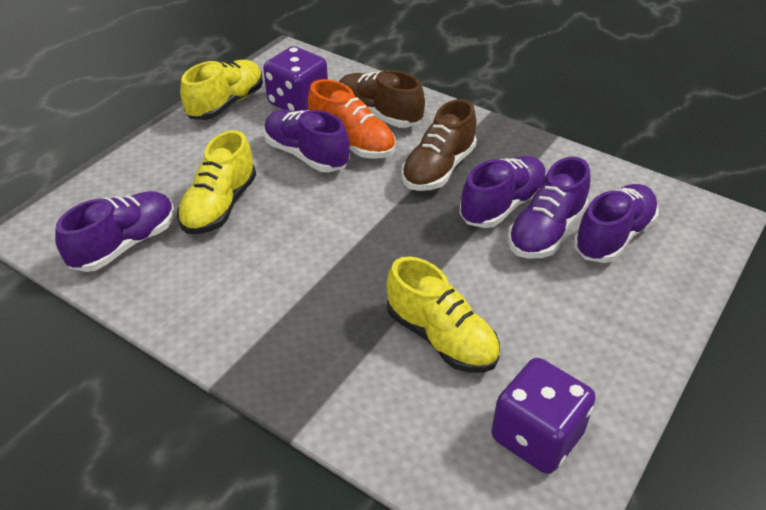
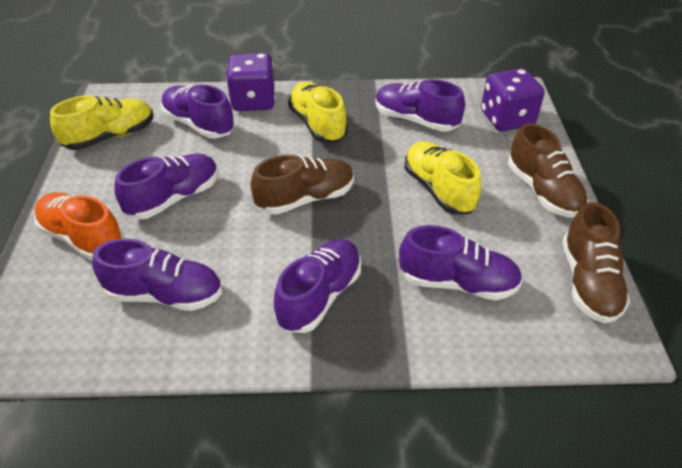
brown shoe: 2 -> 3
purple shoe: 5 -> 6

